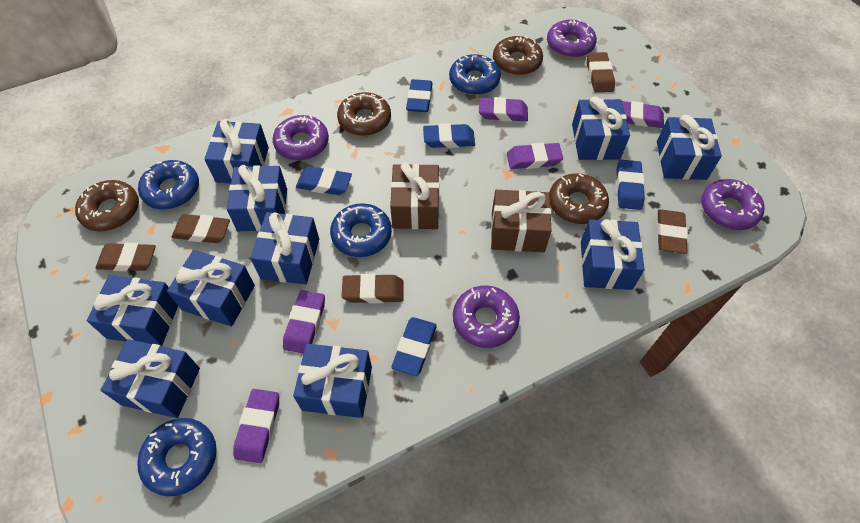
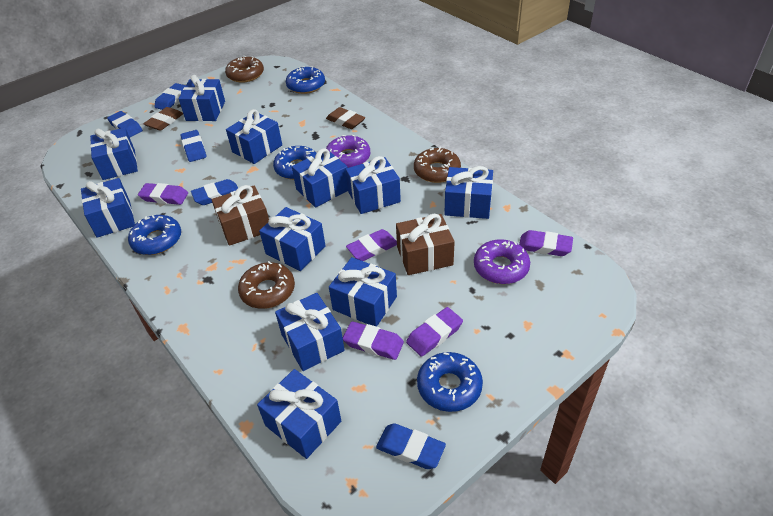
blue gift: 10 -> 11
brown donut: 4 -> 3
brown eraser: 5 -> 2
purple donut: 4 -> 2

